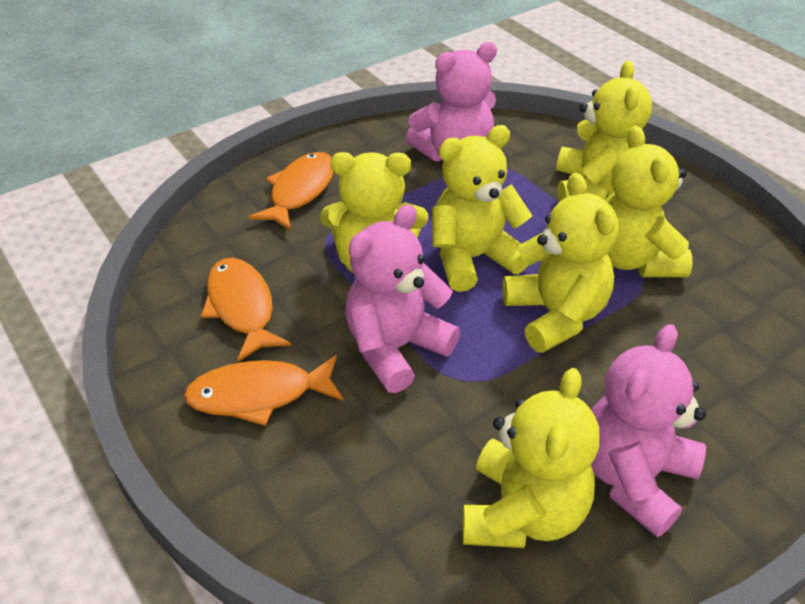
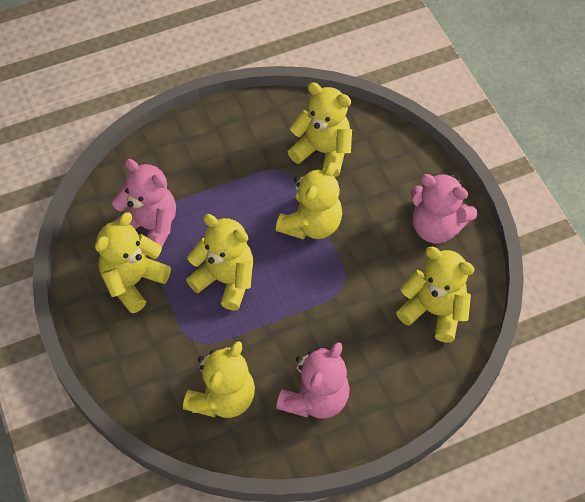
orange fish: 3 -> 0

